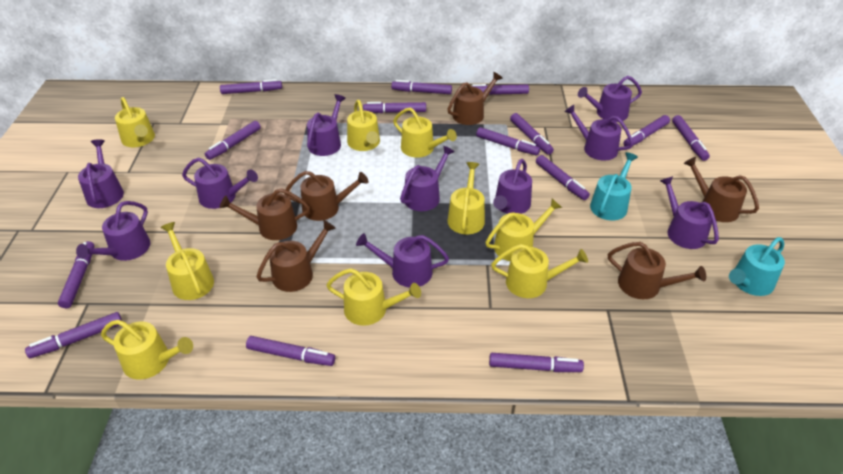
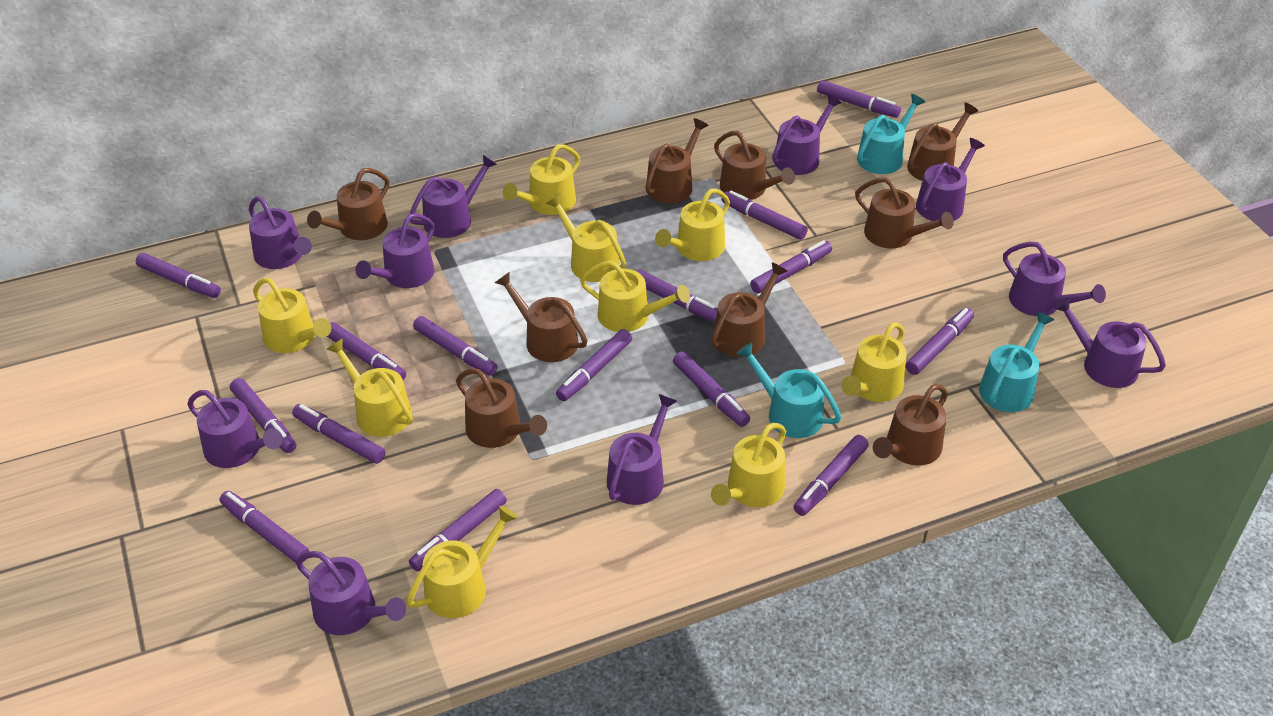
brown watering can: 6 -> 9
purple marker: 14 -> 15
turquoise watering can: 2 -> 3

